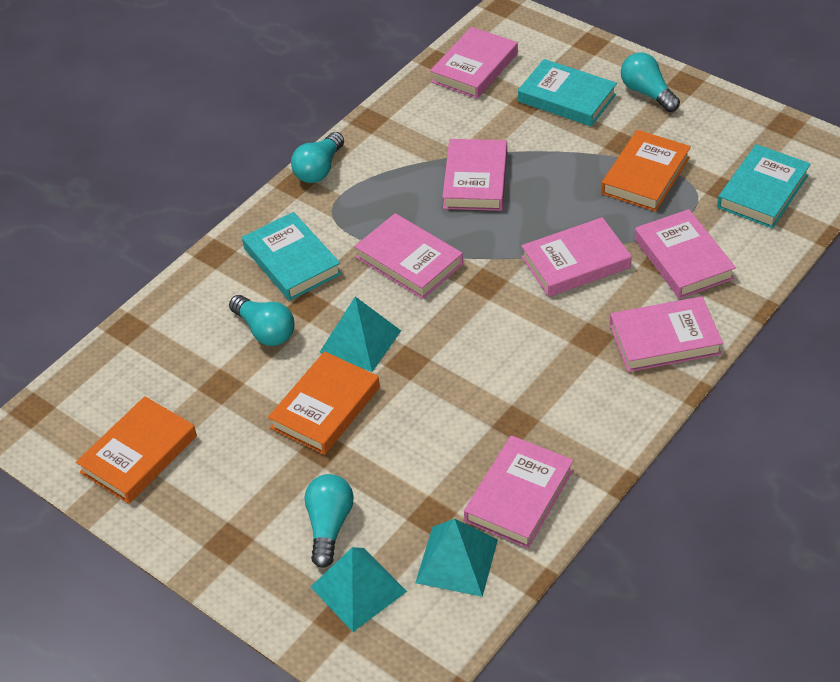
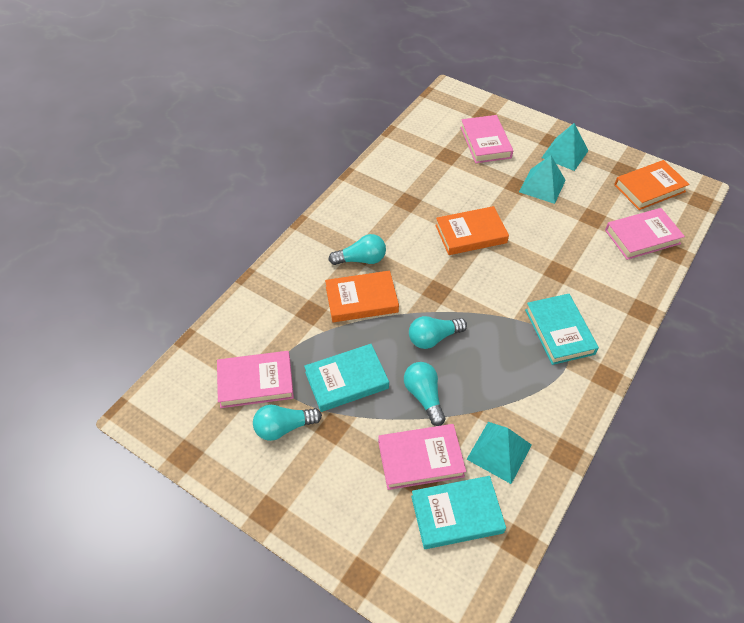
pink book: 7 -> 4

